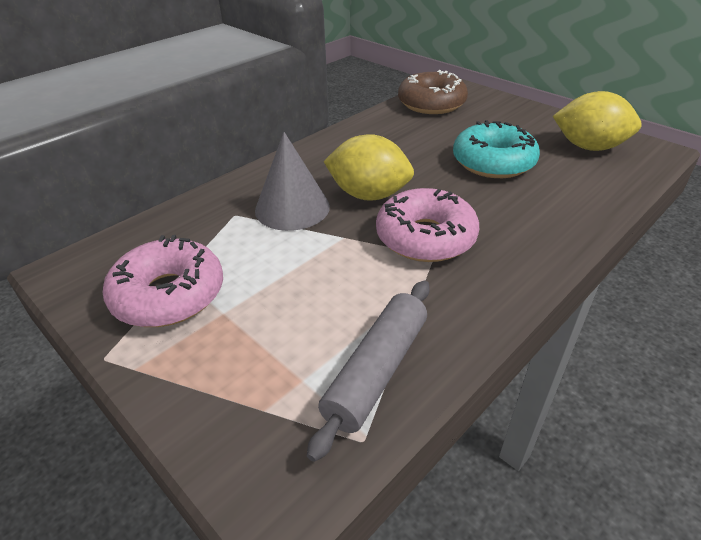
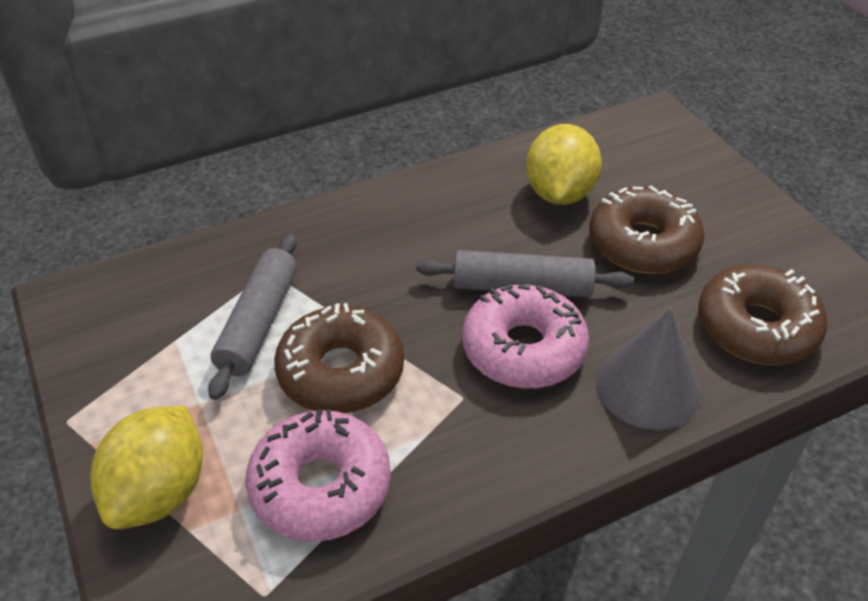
brown donut: 1 -> 3
grey rolling pin: 1 -> 2
turquoise donut: 1 -> 0

